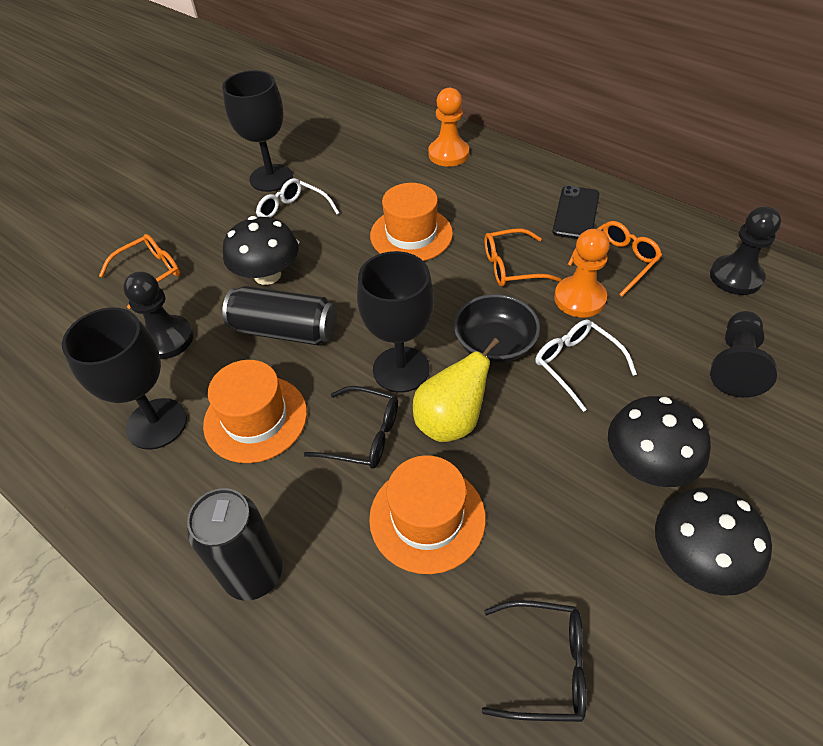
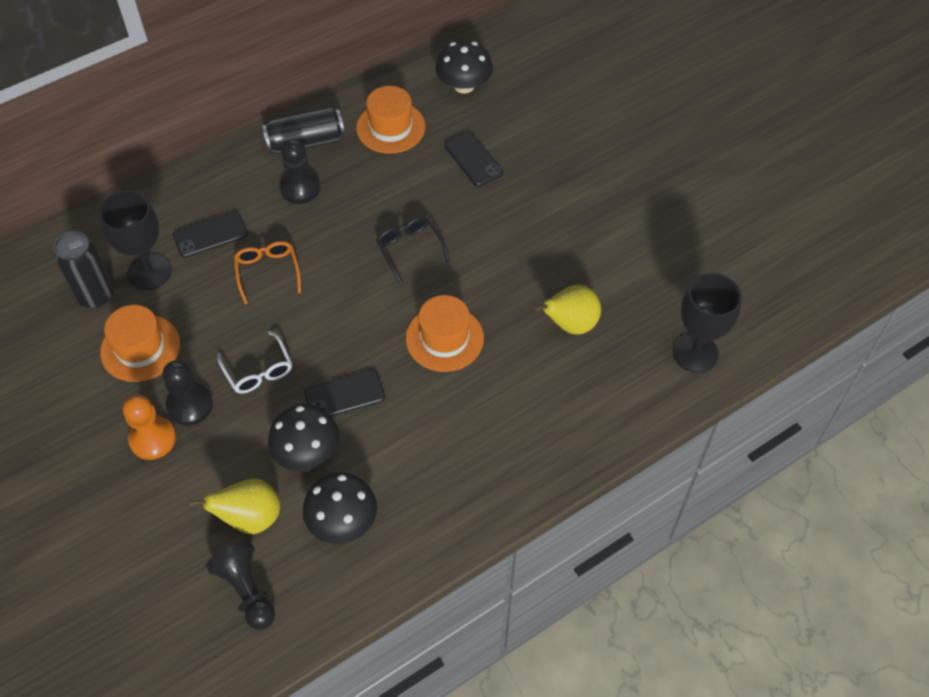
black bowl: 1 -> 0
black glasses: 2 -> 1
black goblet: 3 -> 2
black phone: 1 -> 3
orange glasses: 3 -> 1
orange pawn: 2 -> 1
white glasses: 2 -> 1
yellow pear: 1 -> 2

